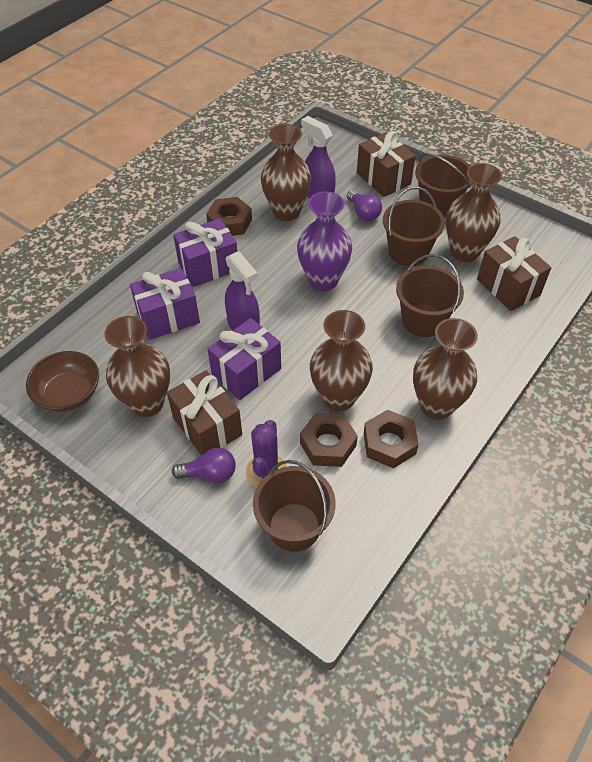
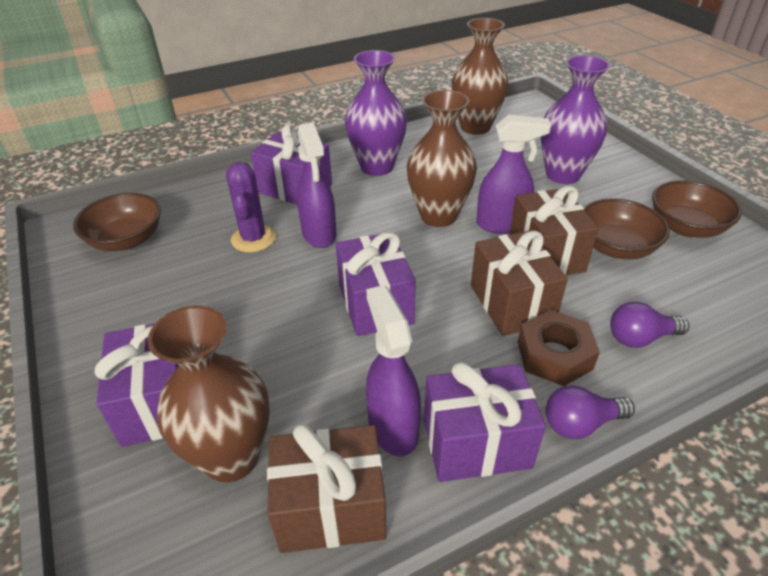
brown bowl: 1 -> 3
brown bucket: 4 -> 0
brown nut: 3 -> 1
brown vase: 5 -> 3
purple gift: 3 -> 4
purple spray bottle: 2 -> 3
purple vase: 1 -> 2

